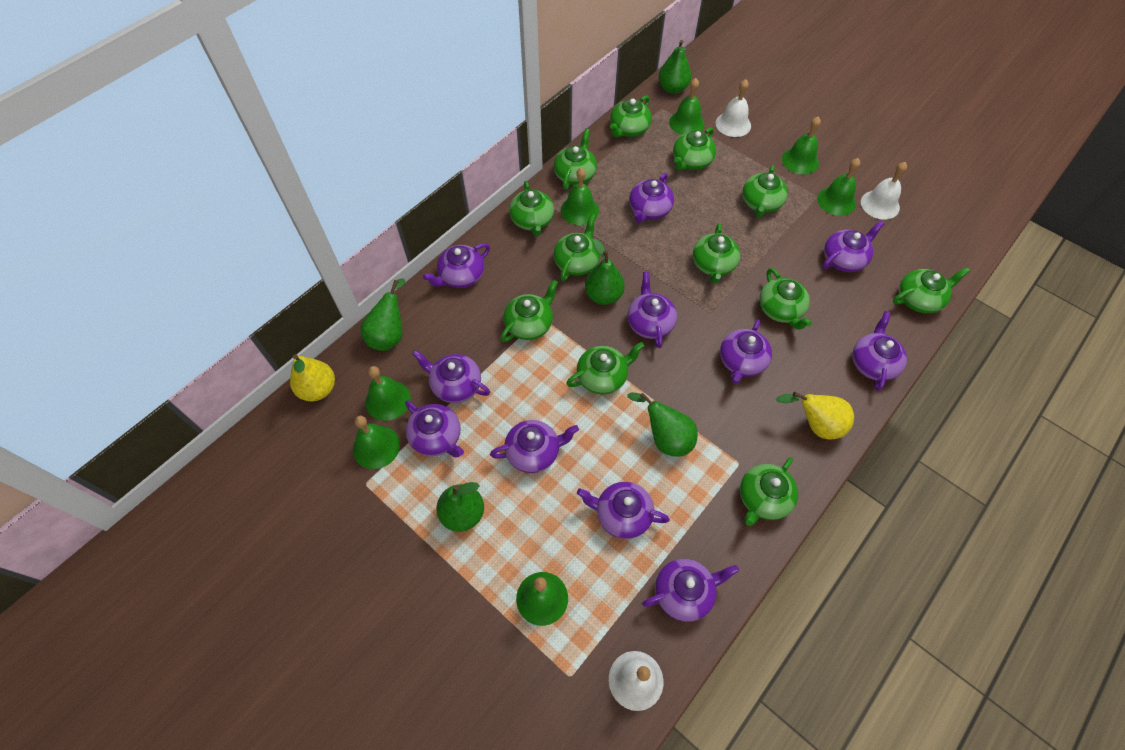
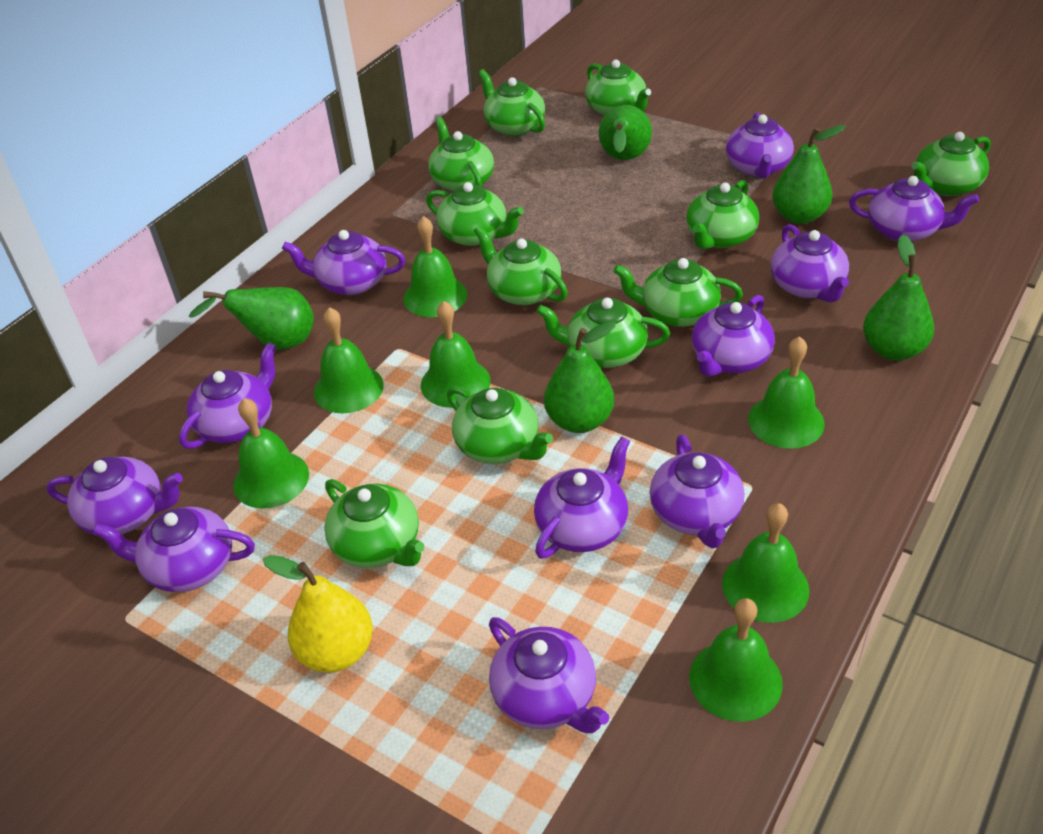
green teapot: 12 -> 11
white bell: 3 -> 0
yellow pear: 2 -> 1

